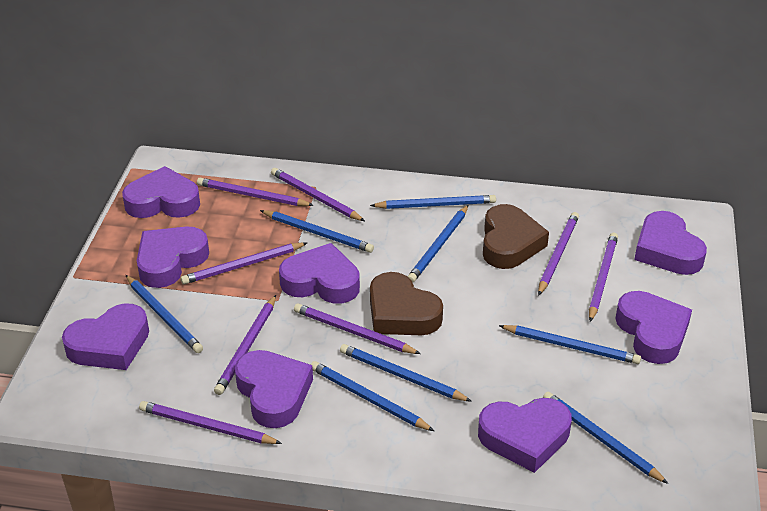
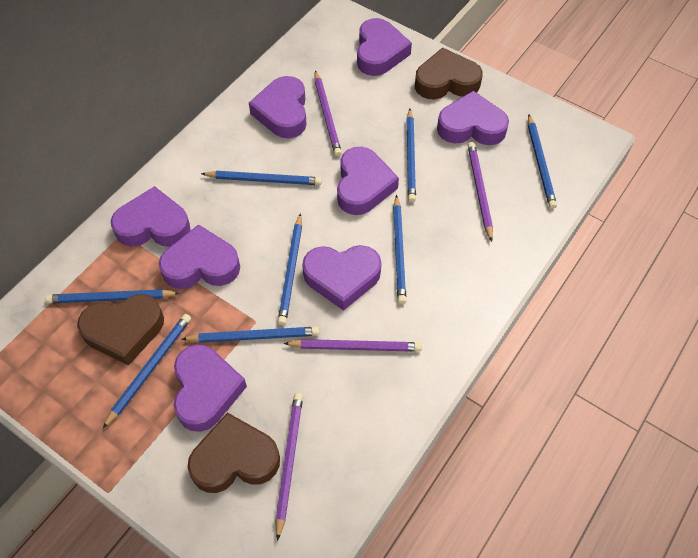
brown heart: 2 -> 3
purple pencil: 8 -> 4

